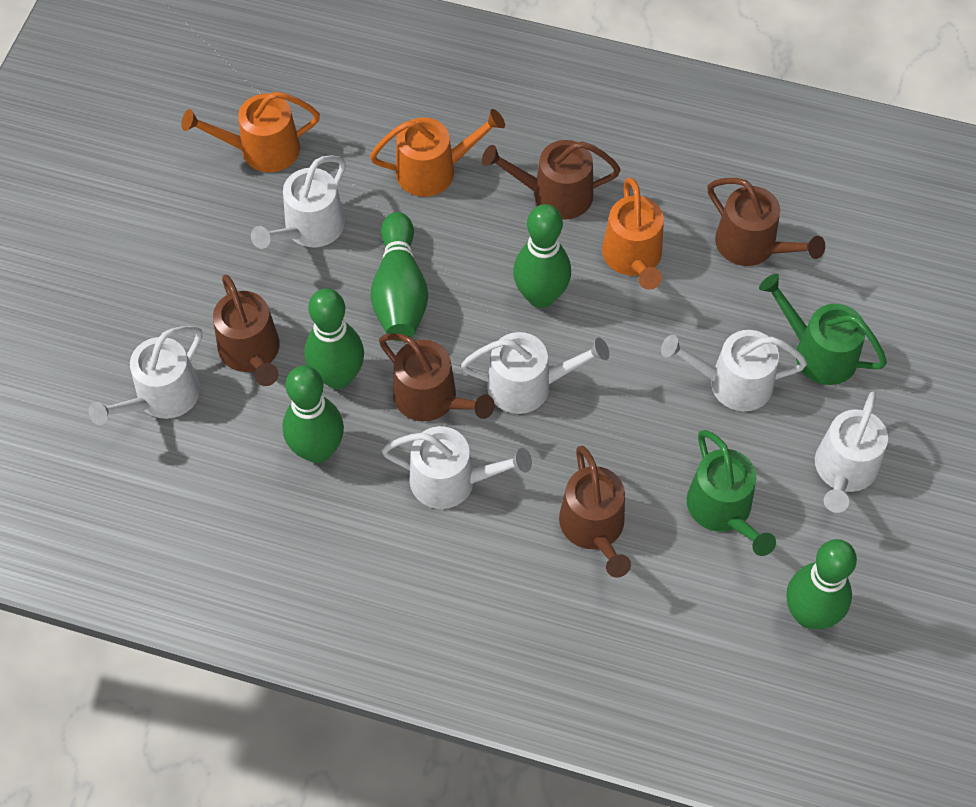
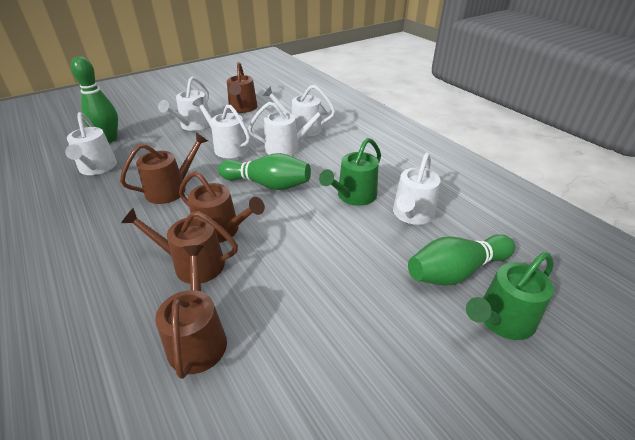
green bowling pin: 5 -> 3
orange watering can: 3 -> 0

